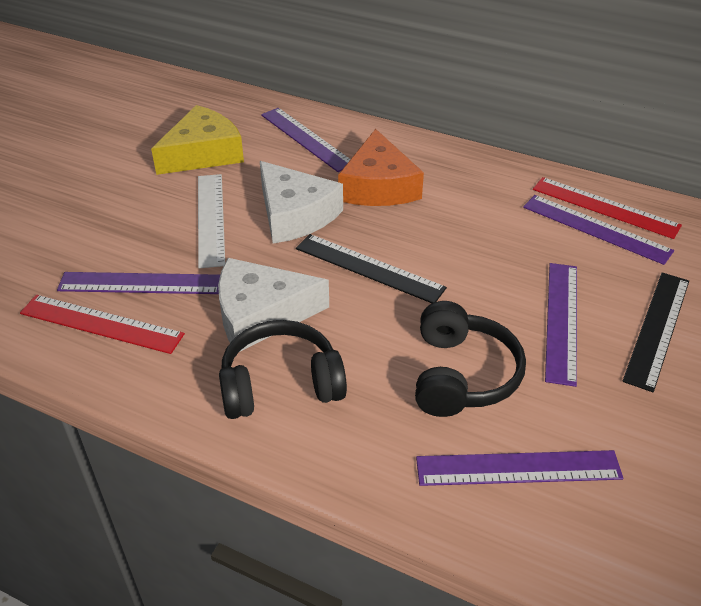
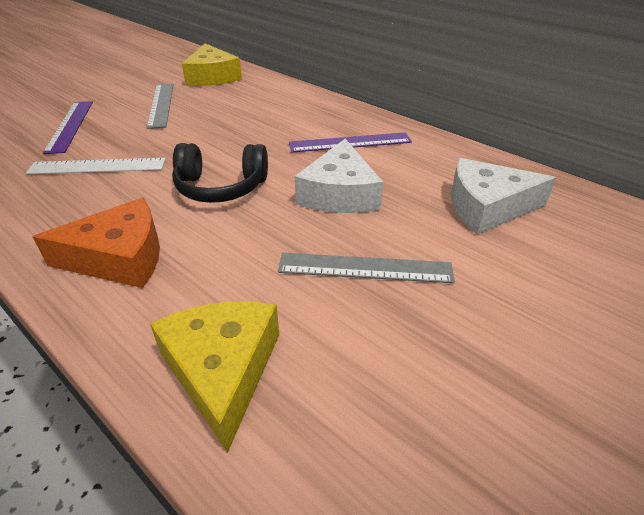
black headphones: 2 -> 1
black ruler: 2 -> 0
grey ruler: 0 -> 2
purple ruler: 5 -> 2
red ruler: 2 -> 0
yellow cheese: 1 -> 2

